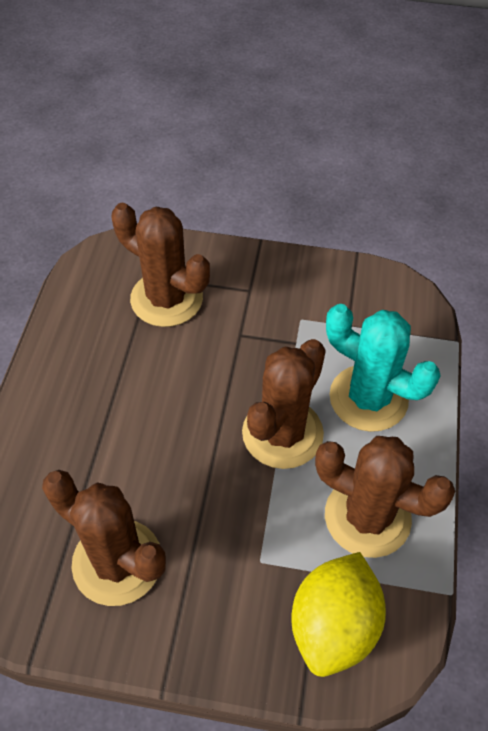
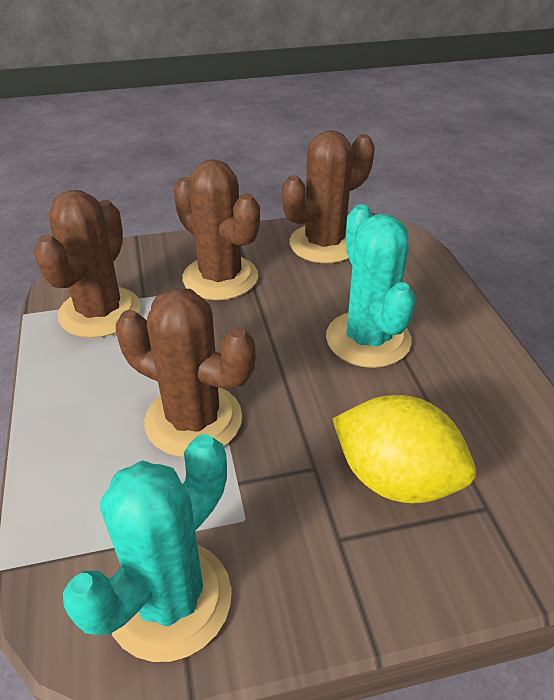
turquoise cactus: 1 -> 2

